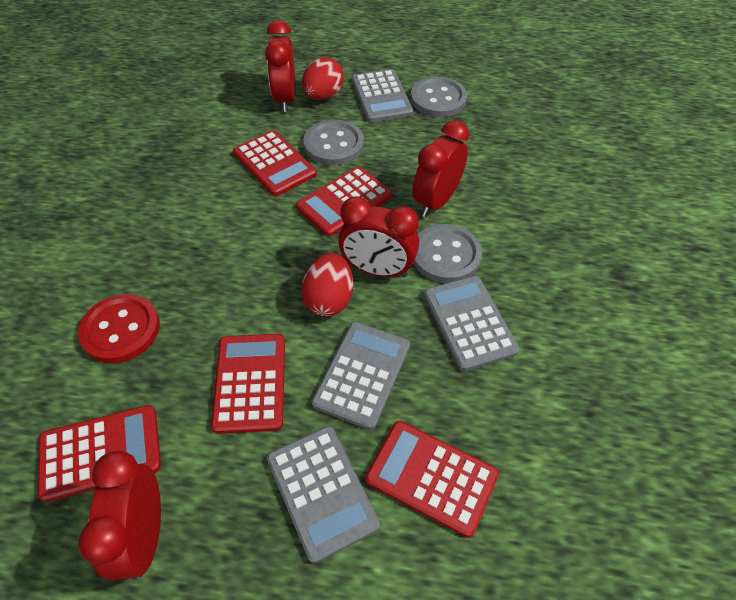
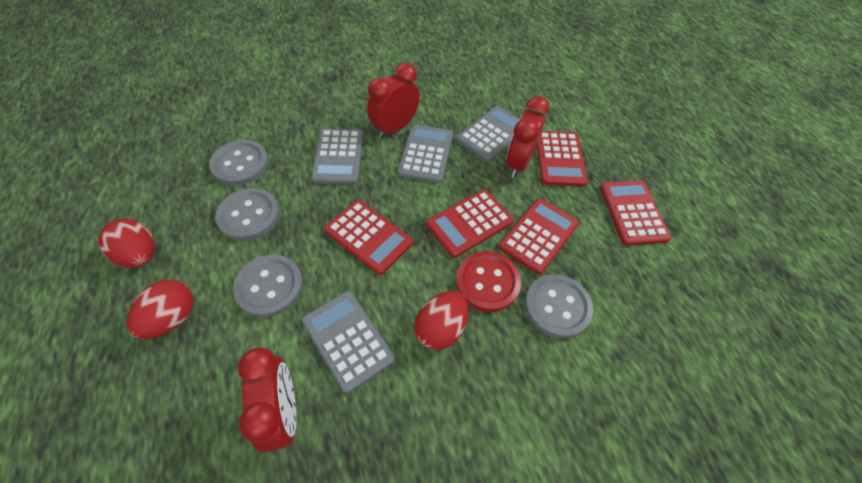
grey button: 3 -> 4
red clock: 4 -> 3
red egg: 2 -> 3

